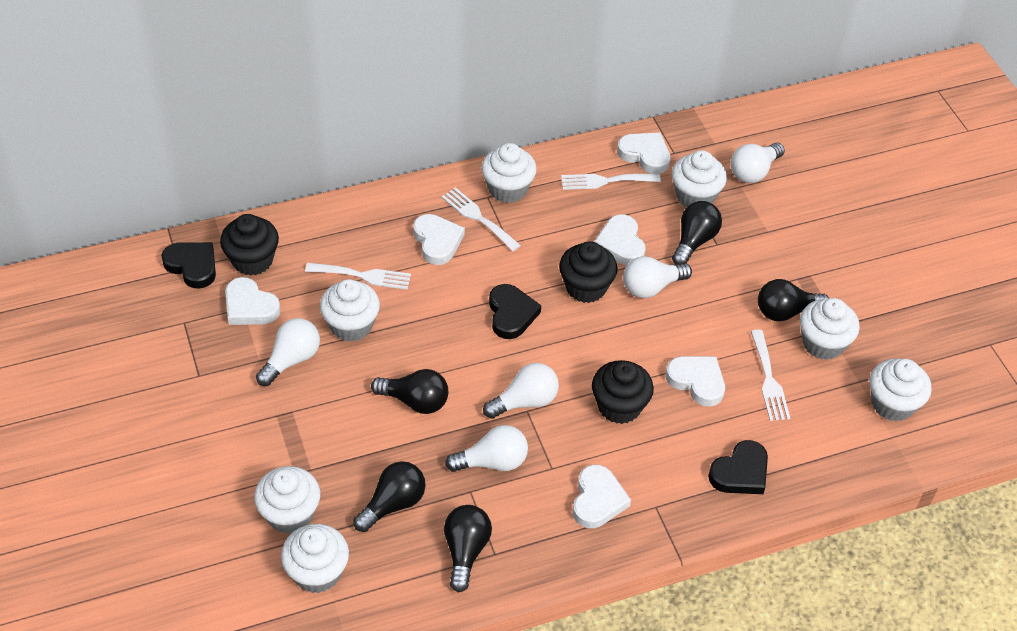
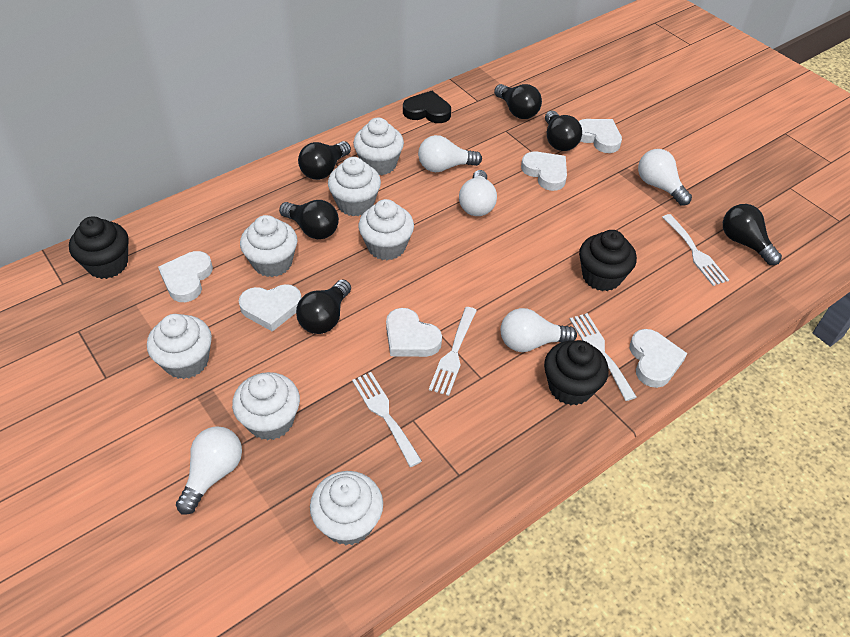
black heart: 3 -> 1
black light bulb: 5 -> 6

